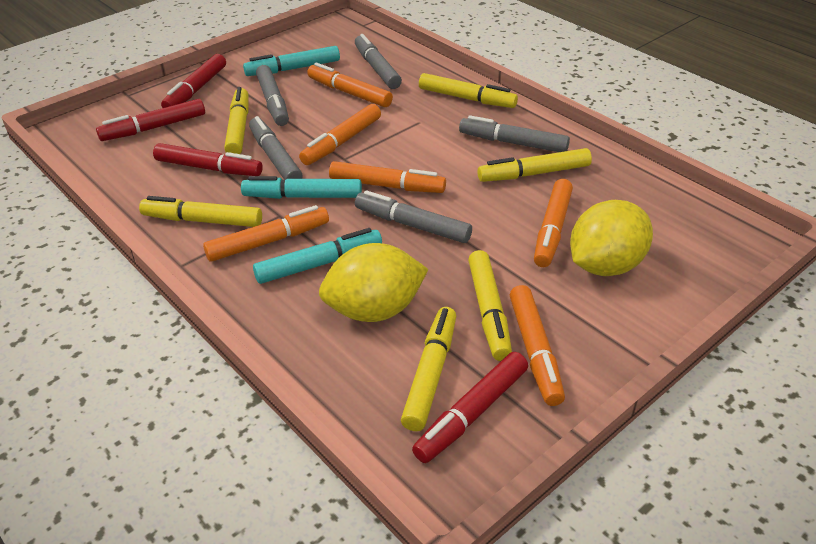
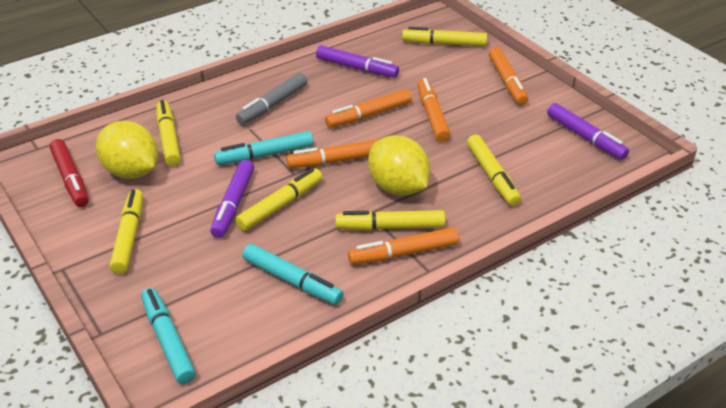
grey marker: 5 -> 1
orange marker: 6 -> 5
purple marker: 0 -> 3
red marker: 4 -> 1

